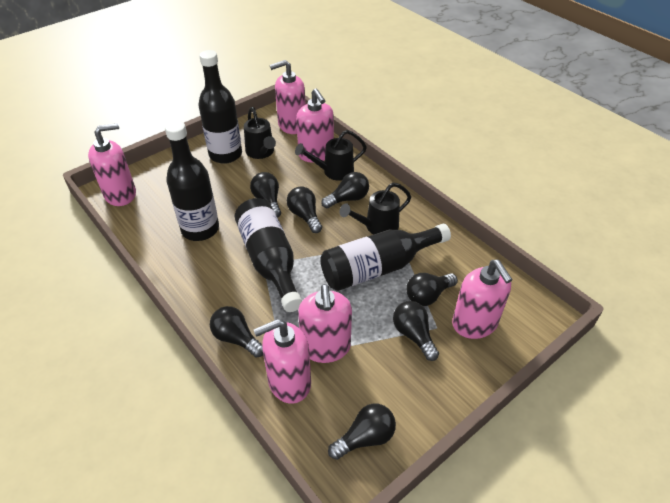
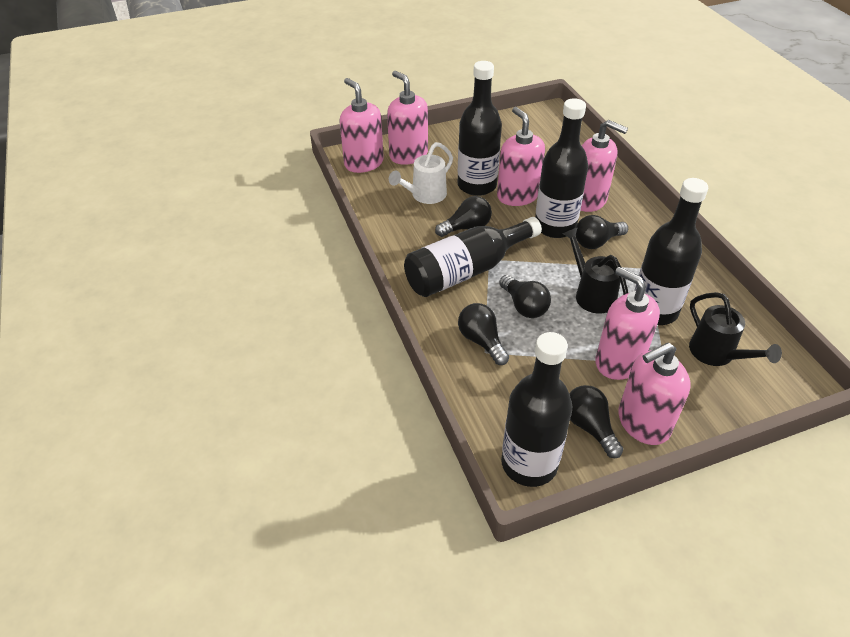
black bottle: 4 -> 5
black light bulb: 7 -> 5
black watering can: 3 -> 2
white watering can: 0 -> 1

